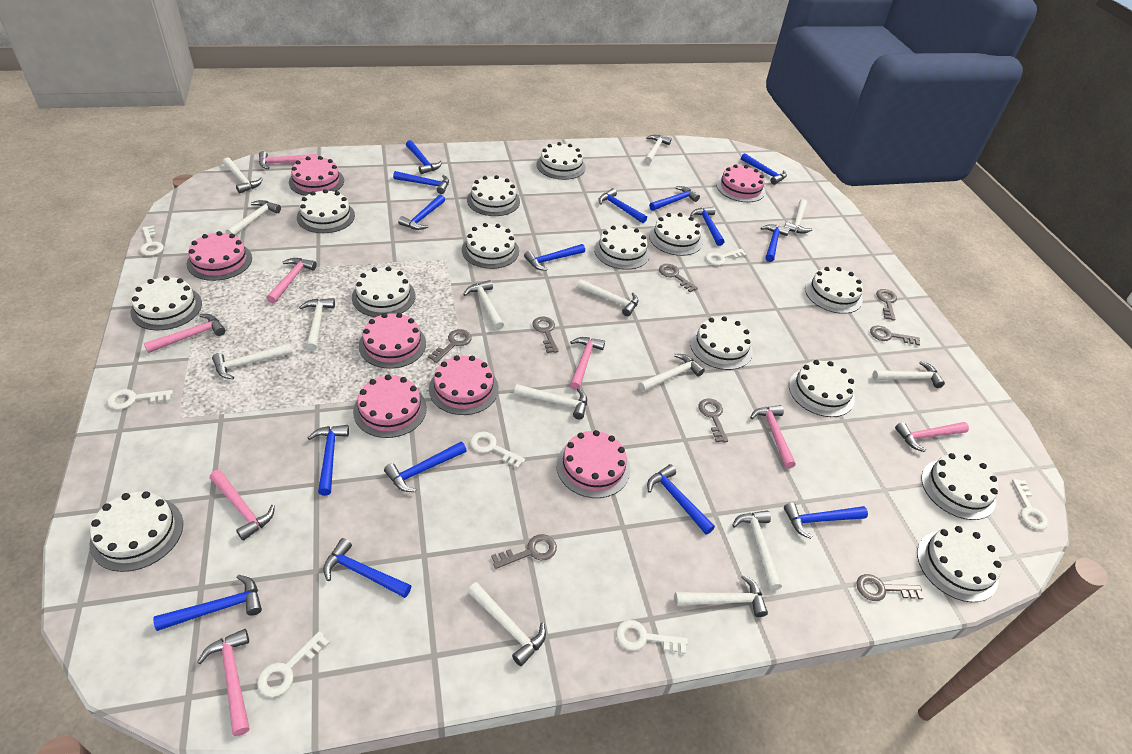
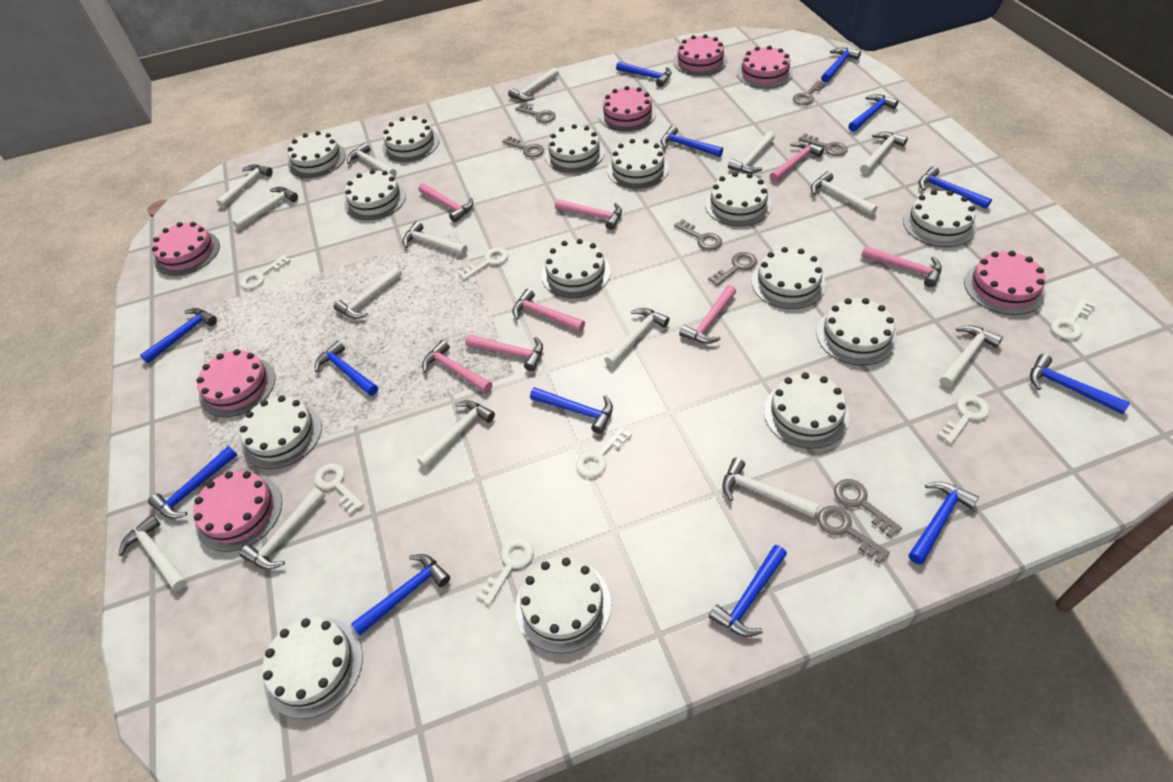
blue hammer: 15 -> 13
white hammer: 14 -> 15

